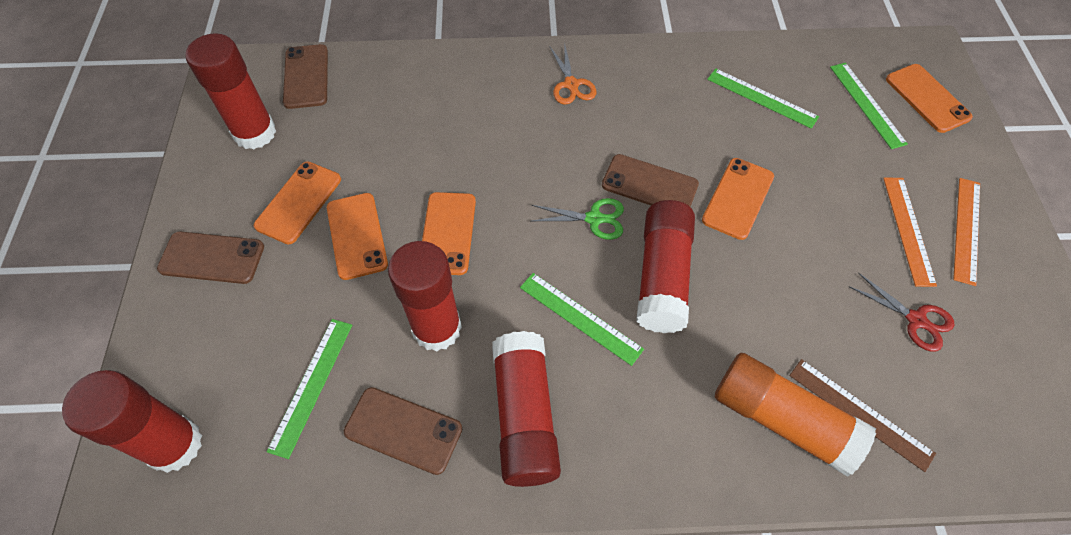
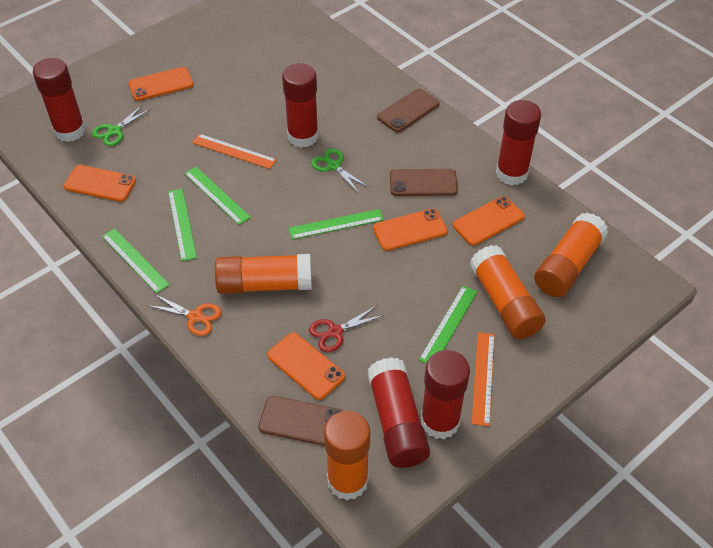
brown phone: 4 -> 3
brown ruler: 1 -> 0
green ruler: 4 -> 5
green scissors: 1 -> 2
orange glue stick: 1 -> 4

